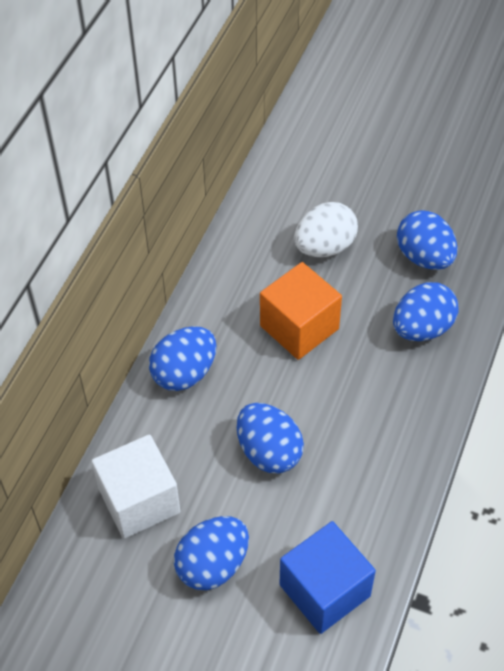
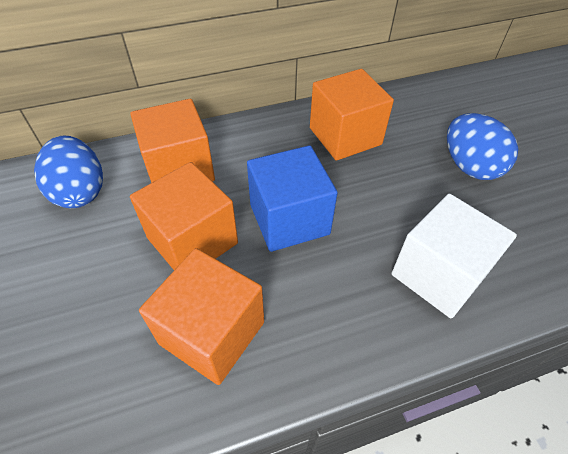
blue egg: 5 -> 2
orange cube: 1 -> 4
white egg: 1 -> 0

